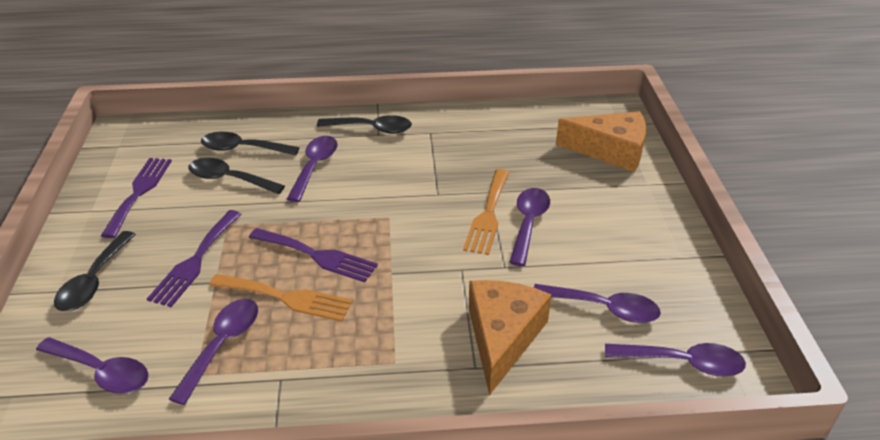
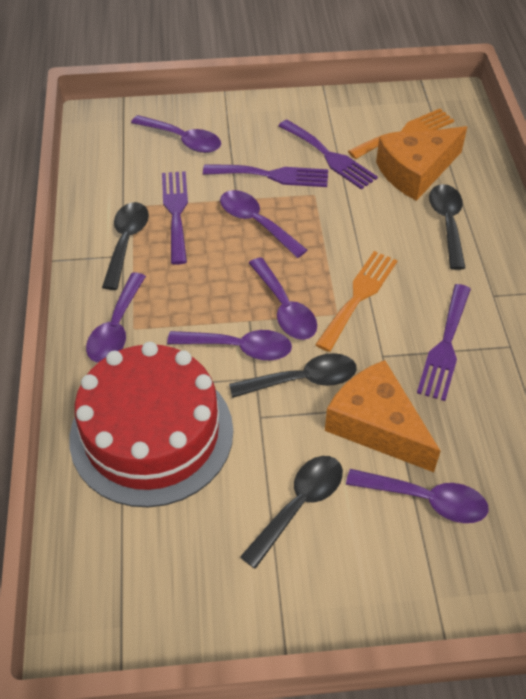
purple fork: 3 -> 4
red cake: 0 -> 1

